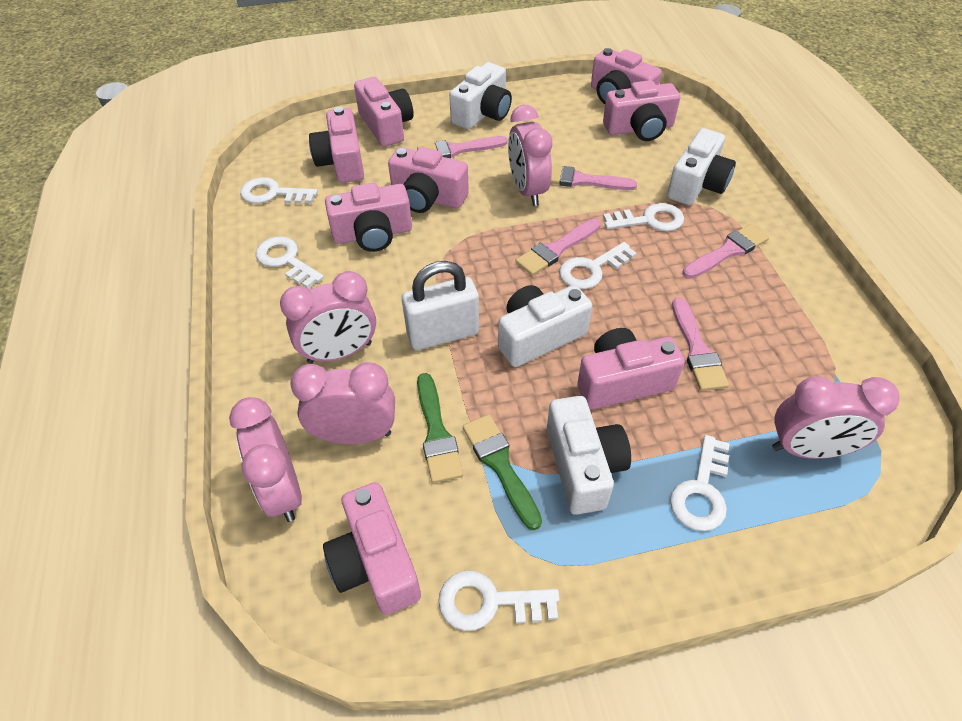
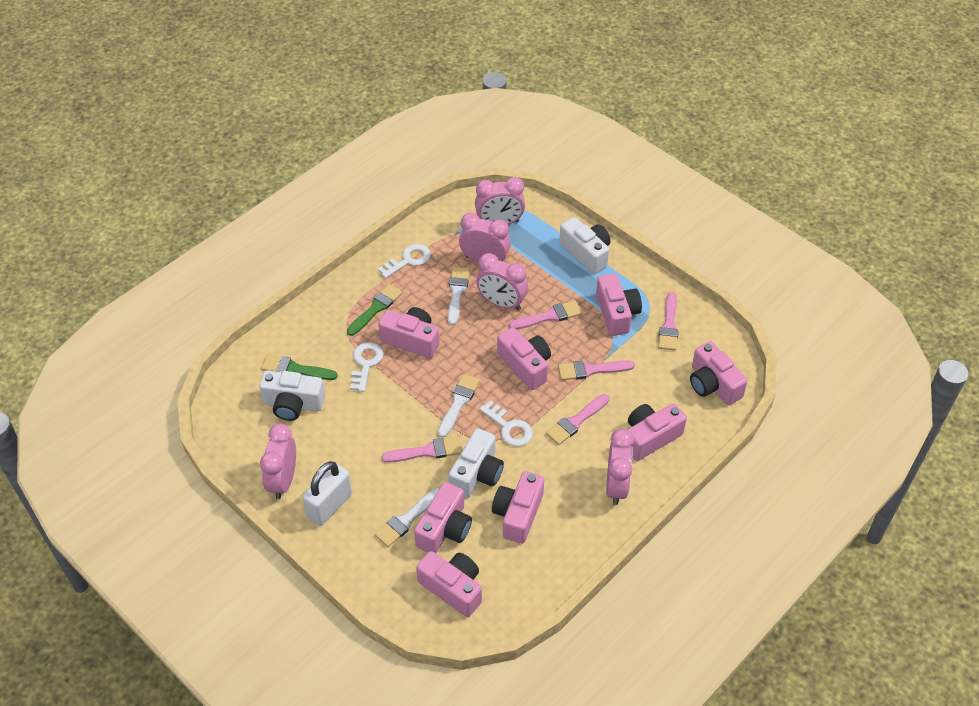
white brush: 0 -> 3
white camera: 4 -> 3
white key: 6 -> 3

